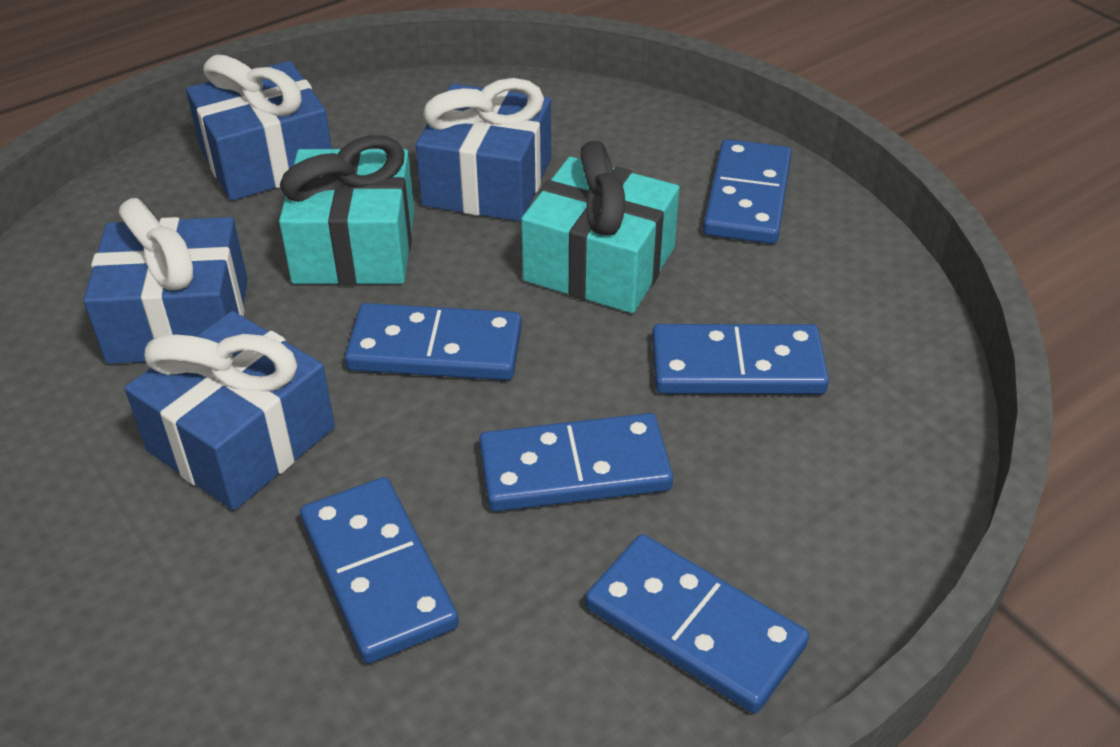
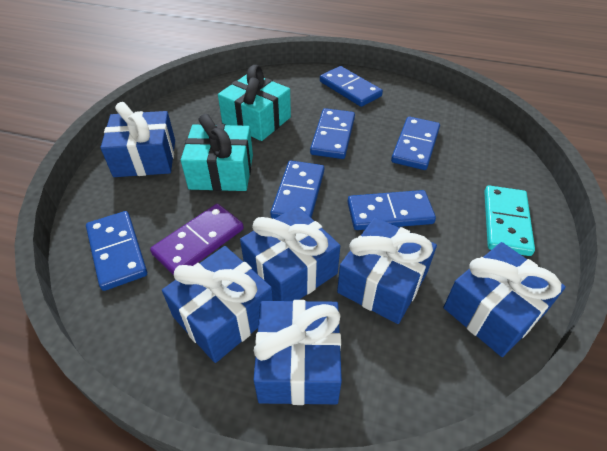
blue gift: 4 -> 6
purple domino: 0 -> 1
turquoise domino: 0 -> 1

